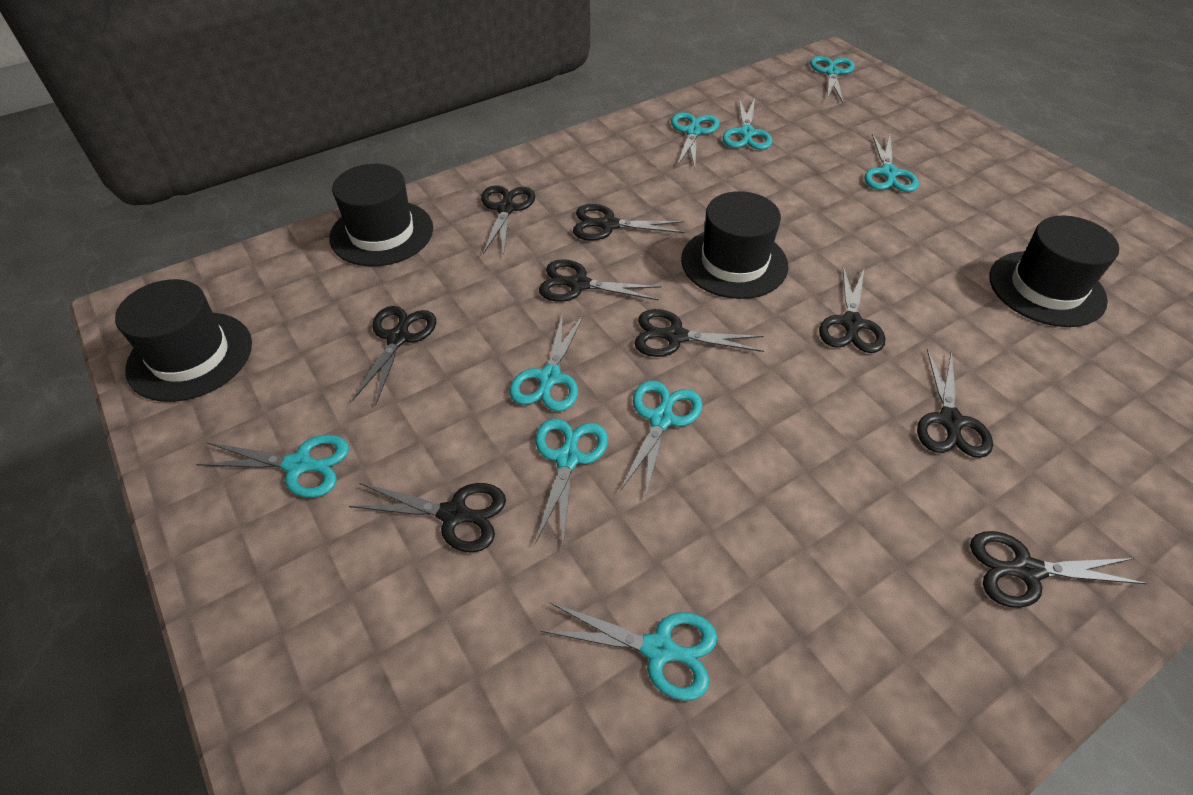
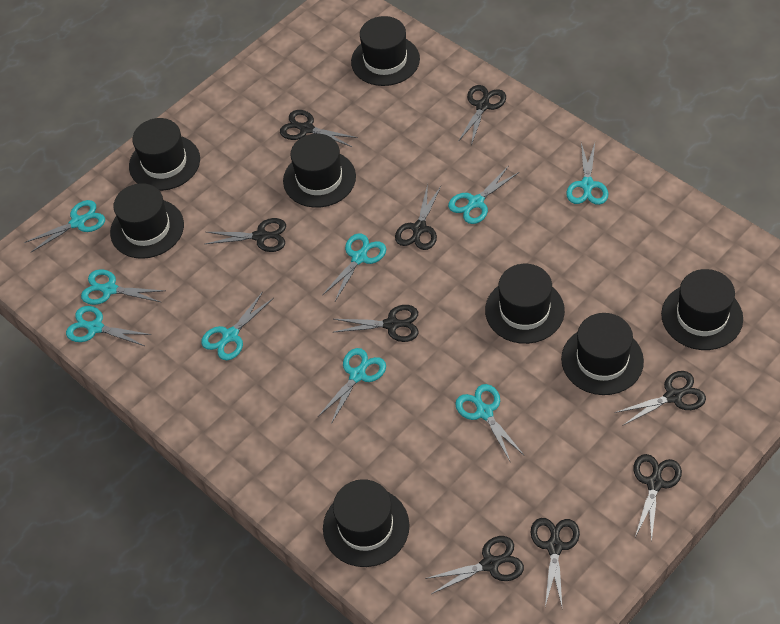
black hat: 4 -> 8

